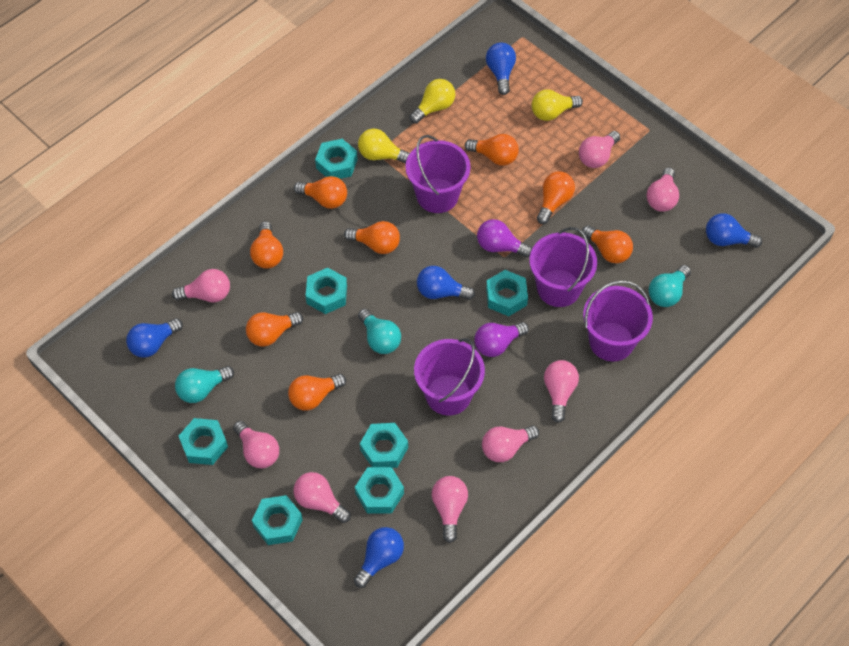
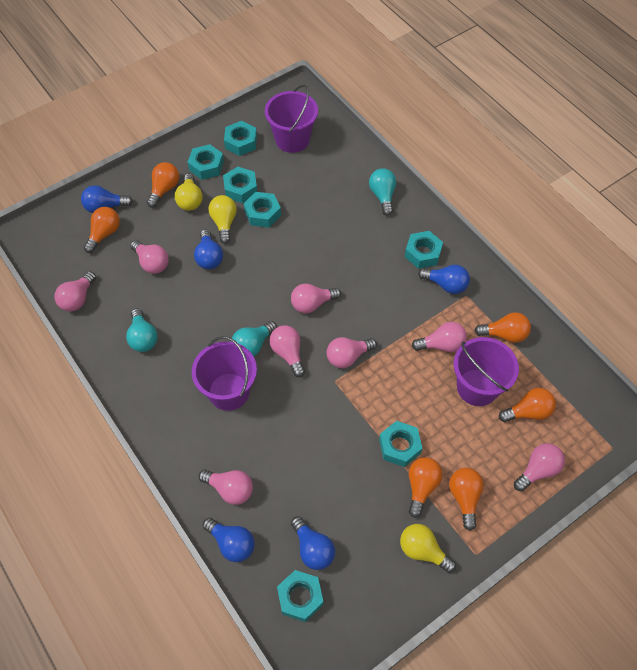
orange light bulb: 8 -> 6
purple bucket: 4 -> 3
purple light bulb: 2 -> 0

